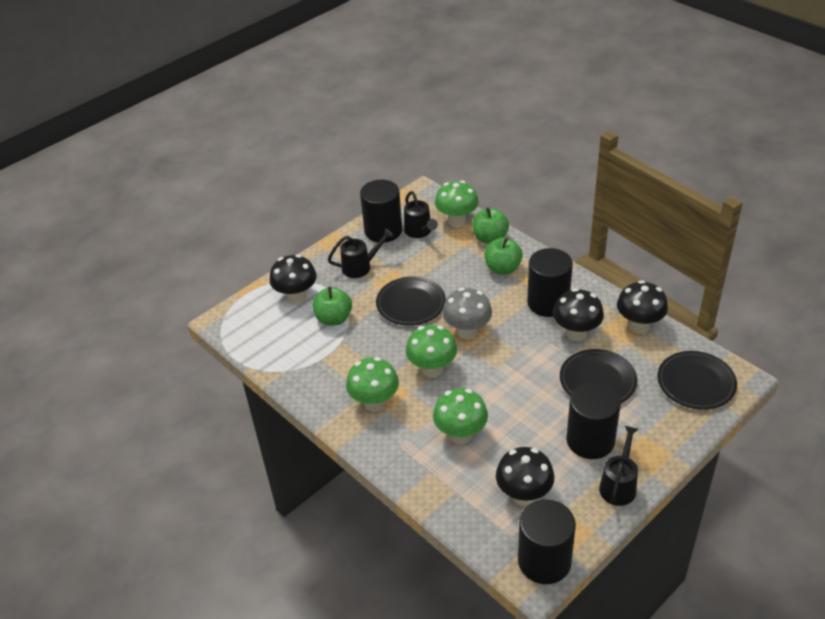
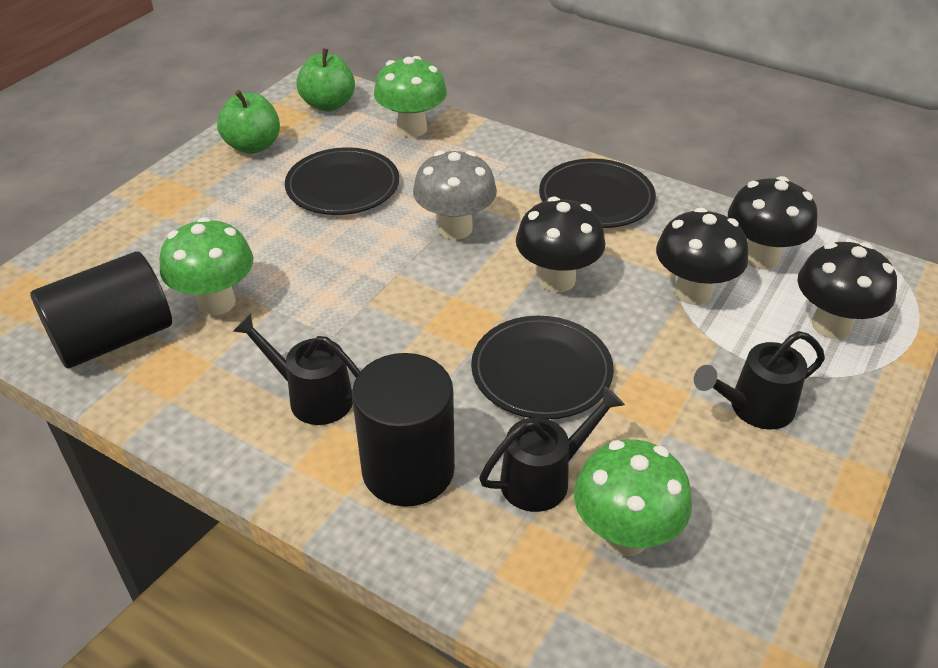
black cylinder: 4 -> 2
green apple: 3 -> 2
green mushroom: 4 -> 3

